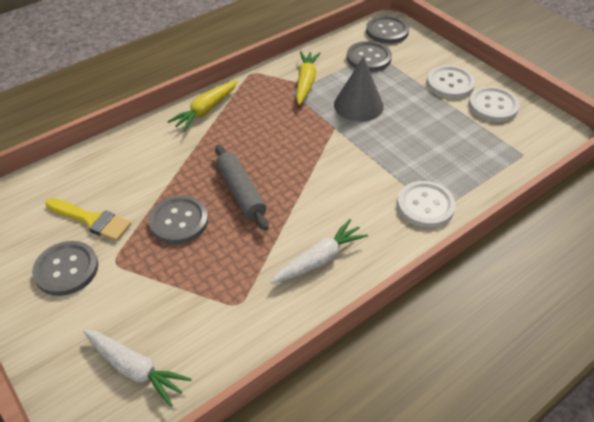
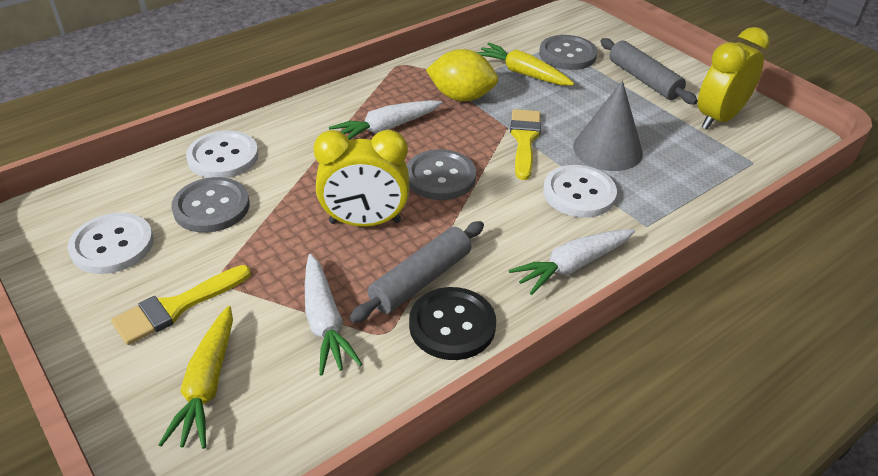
black button: 0 -> 1
grey button: 4 -> 3
grey rolling pin: 1 -> 2
white carrot: 2 -> 3
yellow brush: 1 -> 2
yellow clock: 0 -> 2
yellow lemon: 0 -> 1

